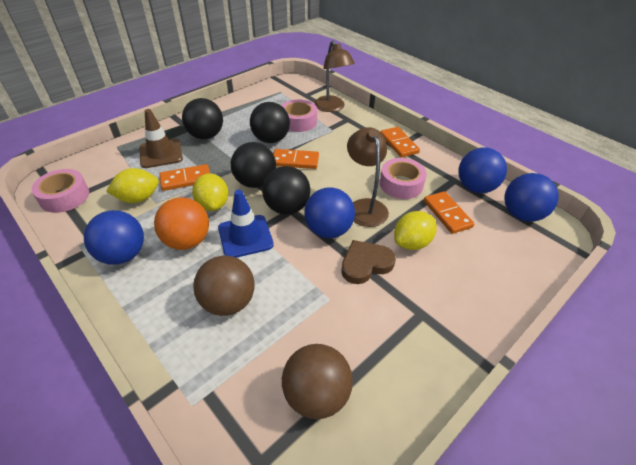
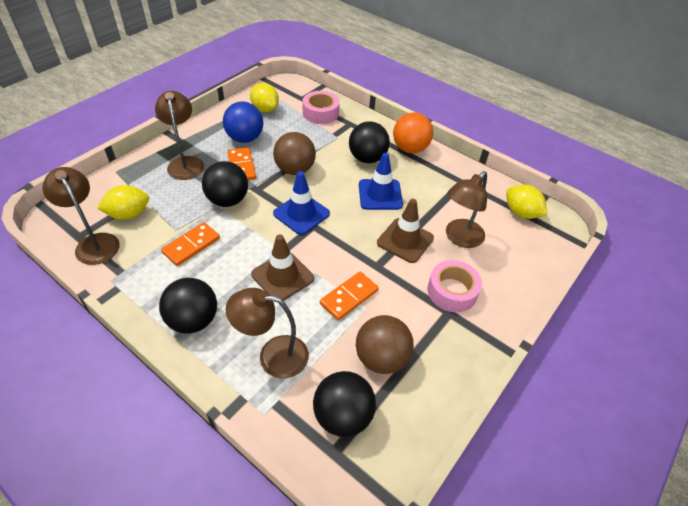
blue ball: 4 -> 1
blue traffic cone: 1 -> 2
brown heart: 1 -> 0
brown lamp: 2 -> 4
brown traffic cone: 1 -> 2
orange domino: 4 -> 3
pink tape: 3 -> 2

